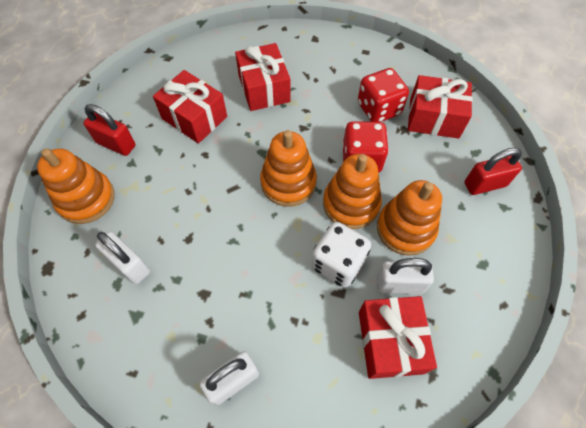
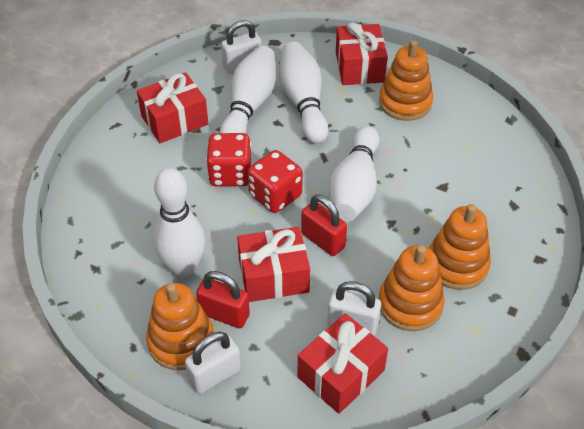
white bowling pin: 0 -> 4
white dice: 1 -> 0

